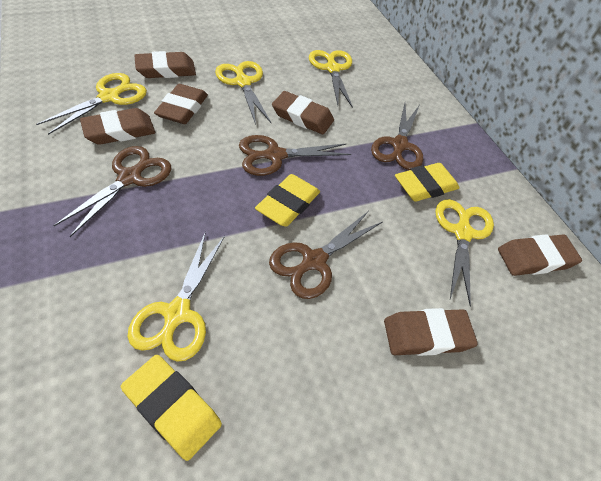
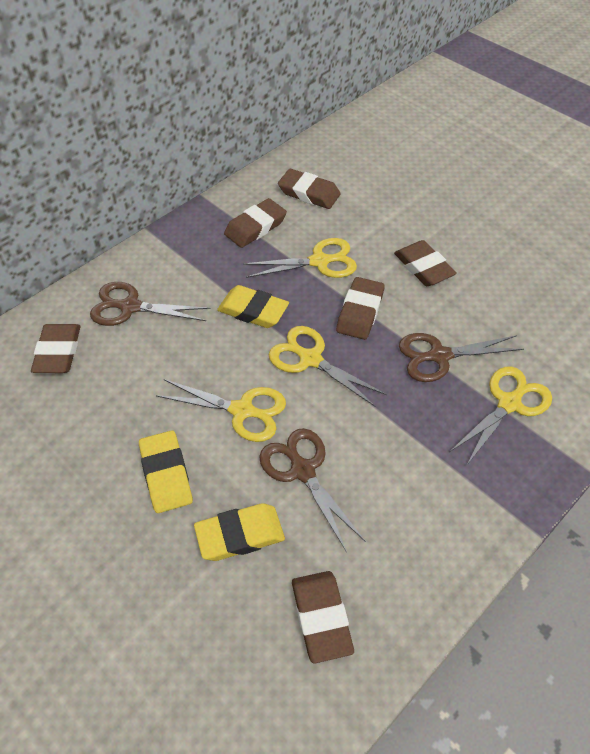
brown scissors: 4 -> 3
yellow scissors: 5 -> 4

